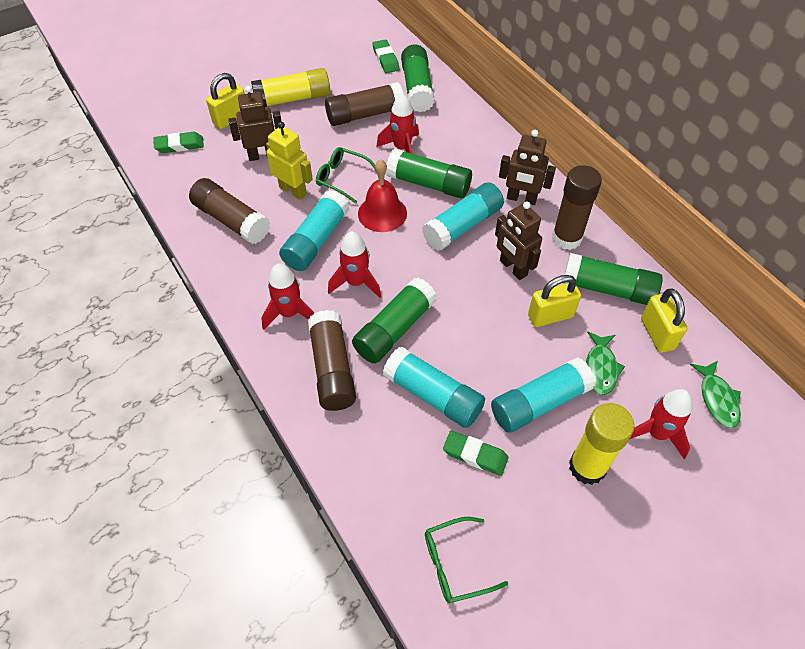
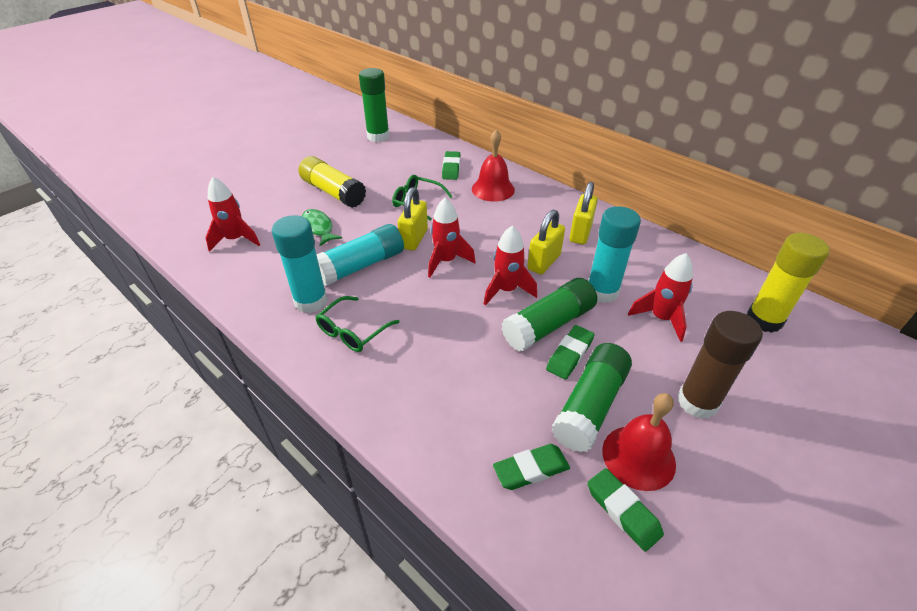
brown glue stick: 4 -> 1
brown robot: 3 -> 0
green eraser: 3 -> 4
green fish: 2 -> 1
green glue stick: 4 -> 3
red bell: 1 -> 2
turquoise glue stick: 4 -> 3
yellow robot: 1 -> 0

